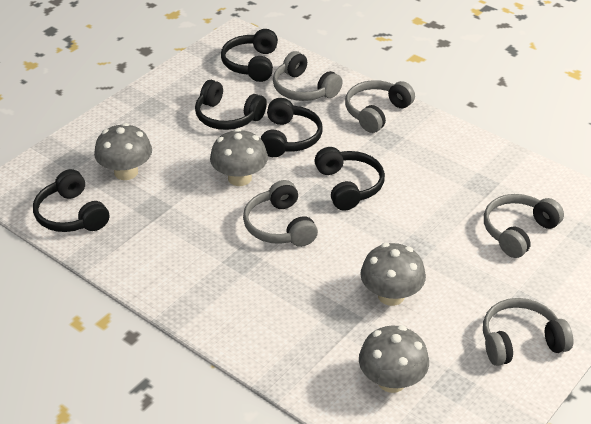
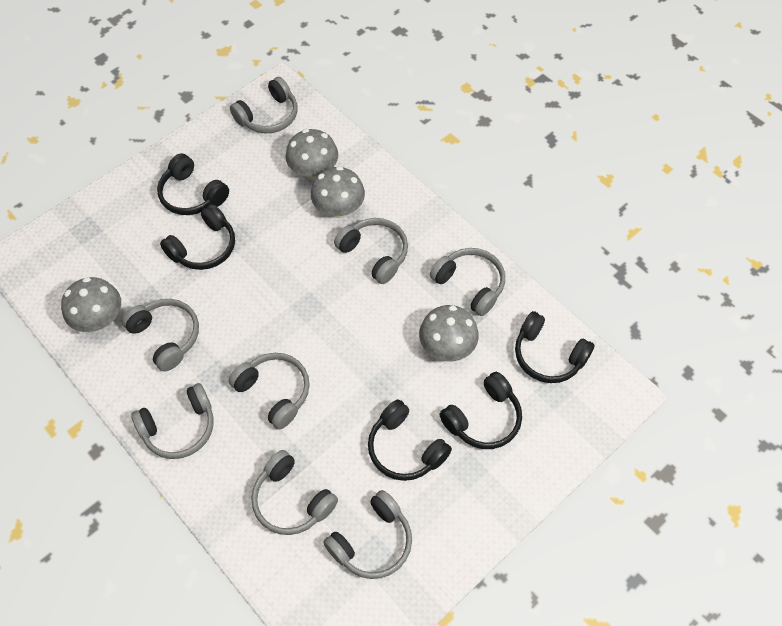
grey headphones: 5 -> 8

